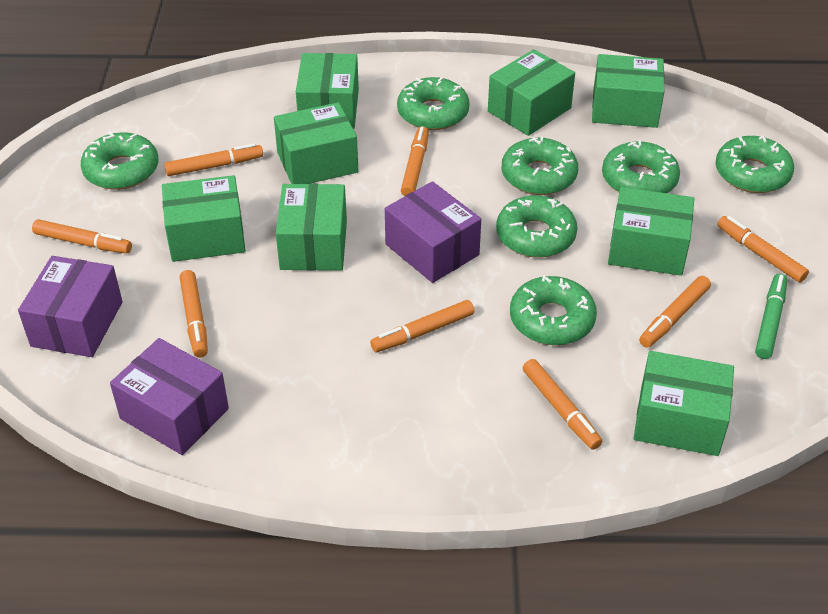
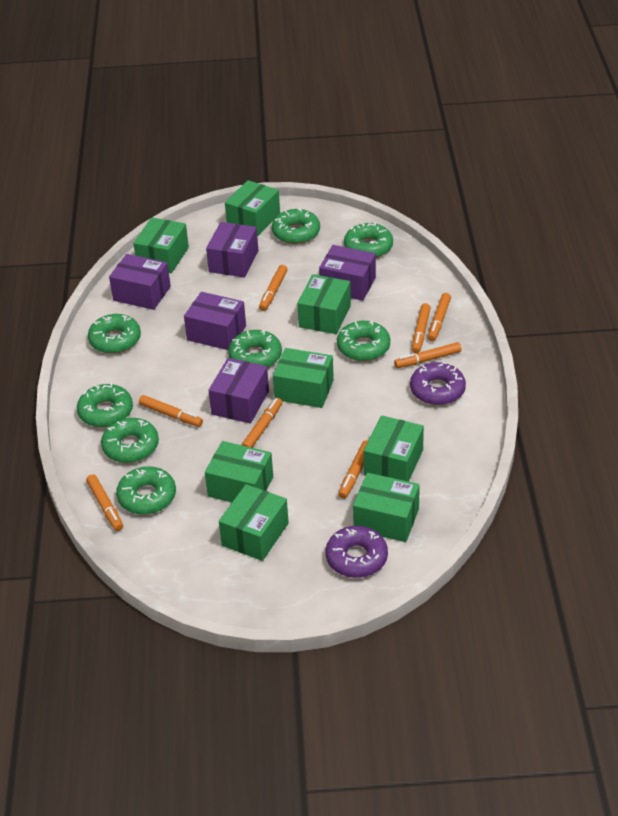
green donut: 7 -> 8
green marker: 1 -> 0
purple box: 3 -> 5
purple donut: 0 -> 2

